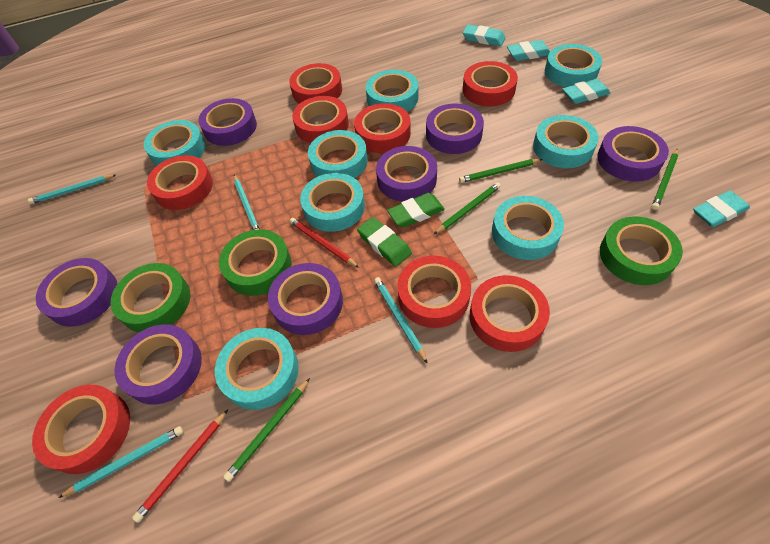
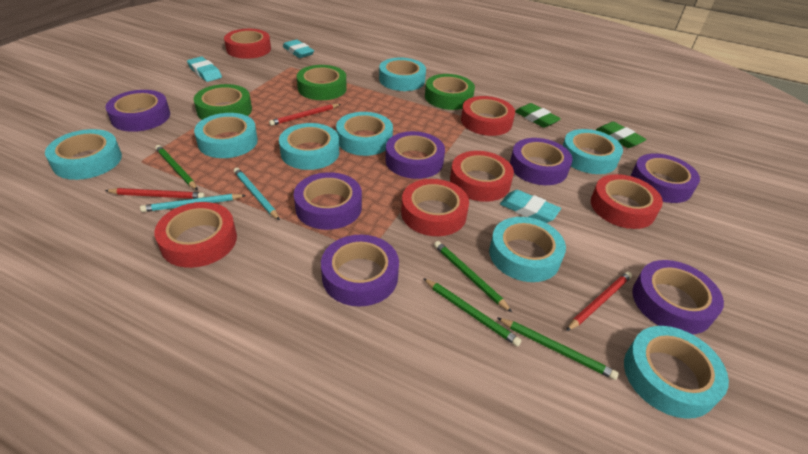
red pencil: 2 -> 3
red tape: 8 -> 6
turquoise eraser: 4 -> 3
turquoise pencil: 4 -> 2

